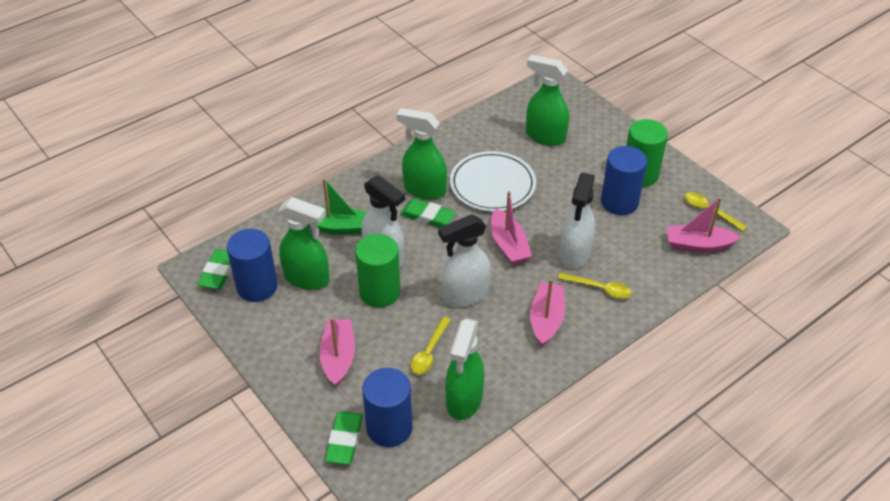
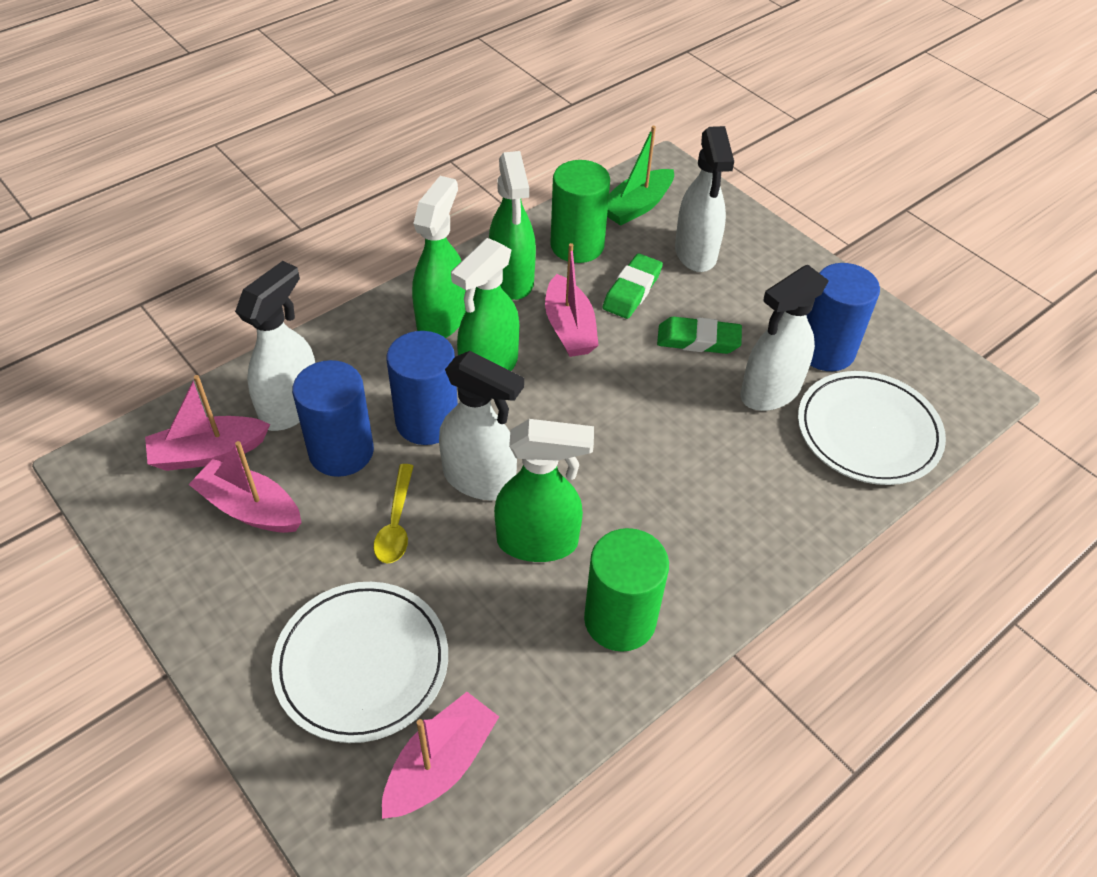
green eraser: 3 -> 2
white plate: 1 -> 2
white spray bottle: 3 -> 4
yellow spoon: 3 -> 1

